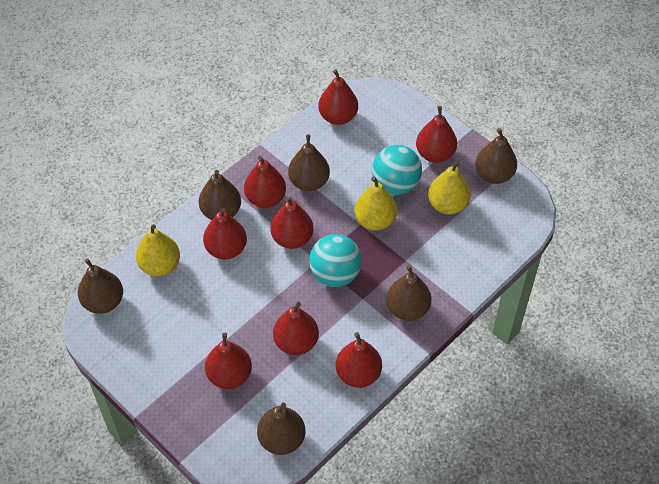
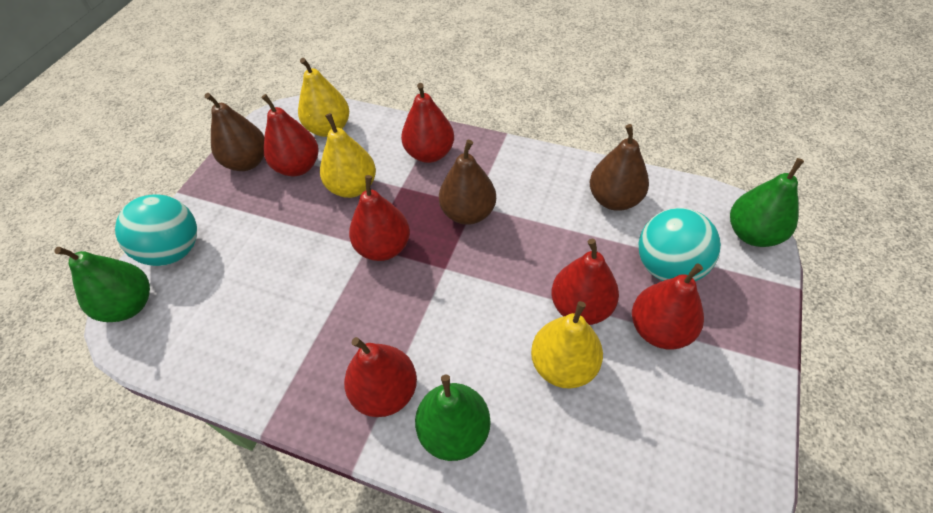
brown pear: 6 -> 3
green pear: 0 -> 3
red pear: 8 -> 6

